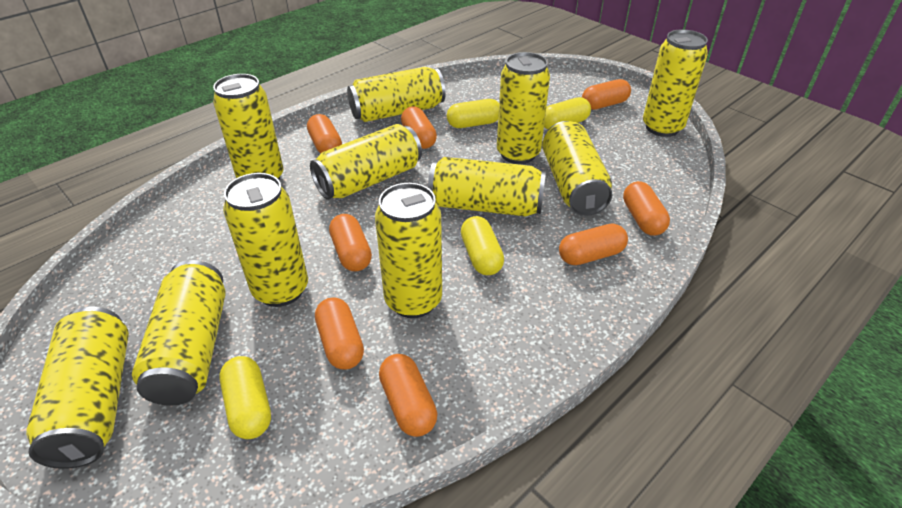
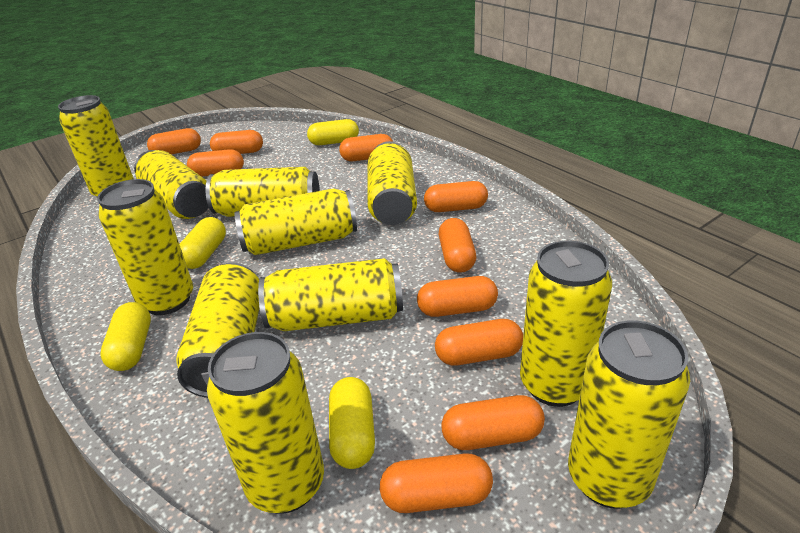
orange capsule: 8 -> 10

